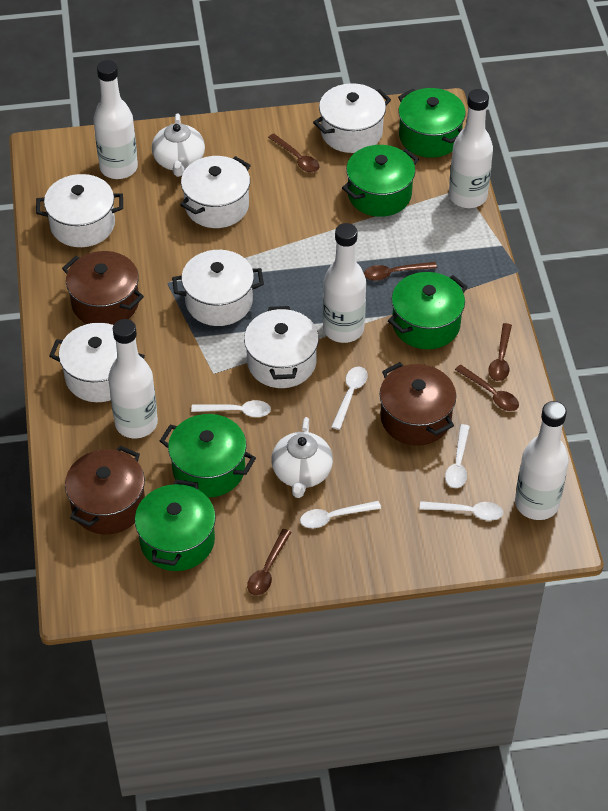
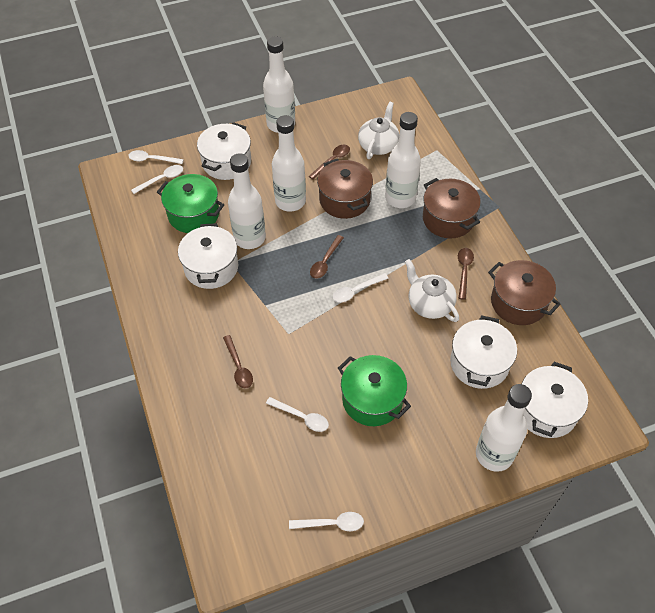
brown spoon: 5 -> 4
green pot: 5 -> 2
white pot: 6 -> 4

